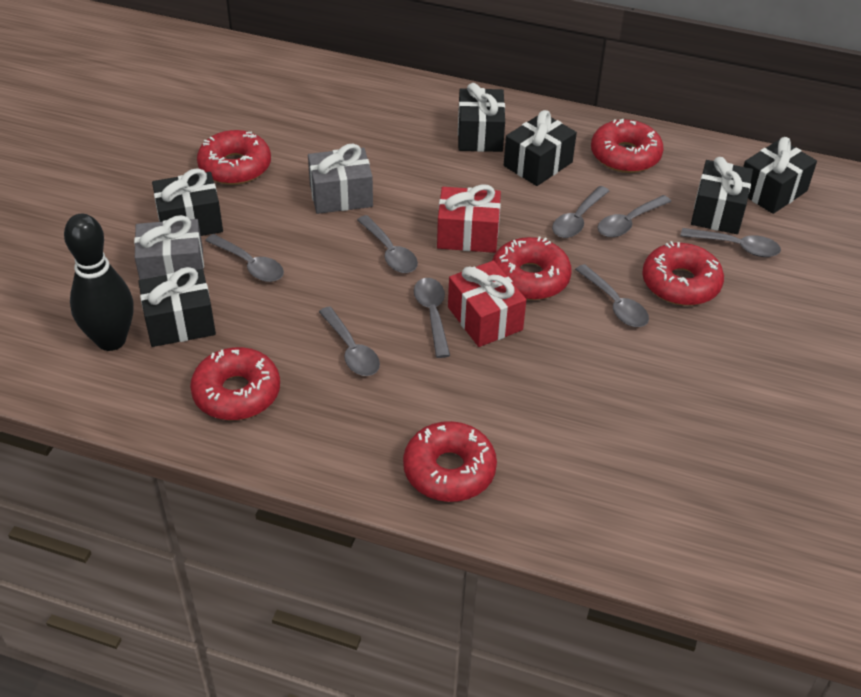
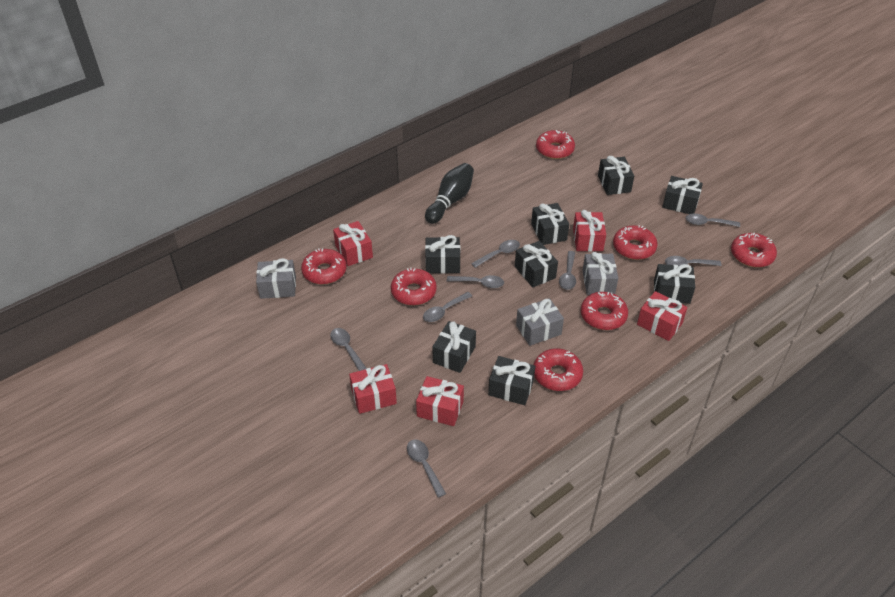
black gift: 6 -> 8
grey gift: 2 -> 3
red donut: 6 -> 7
red gift: 2 -> 5

